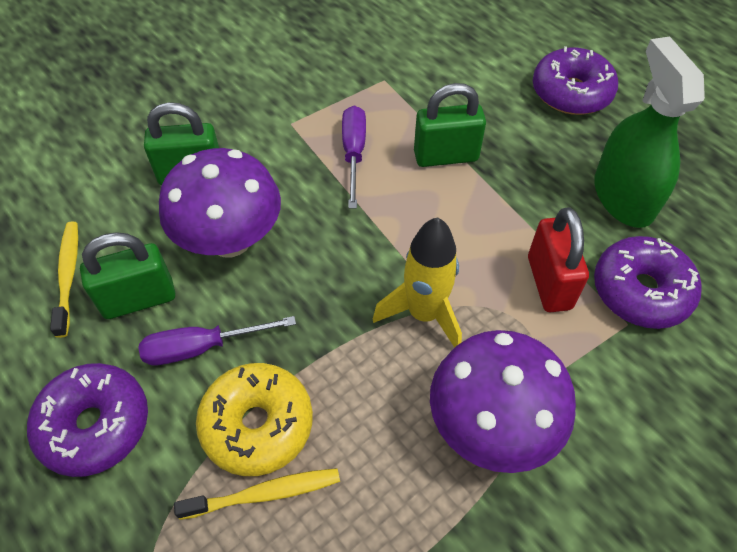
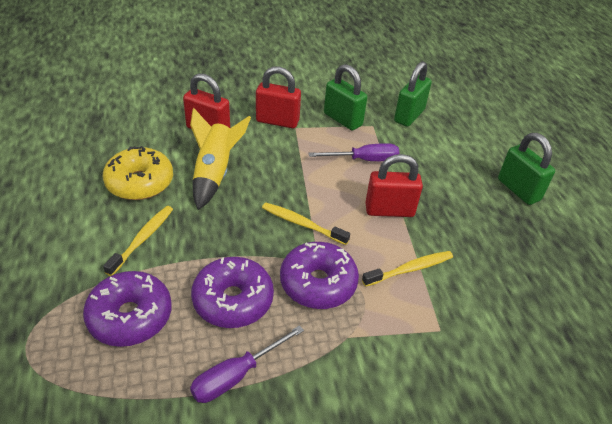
green spray bottle: 1 -> 0
purple mushroom: 2 -> 0
red padlock: 1 -> 3
yellow toothbrush: 2 -> 3

